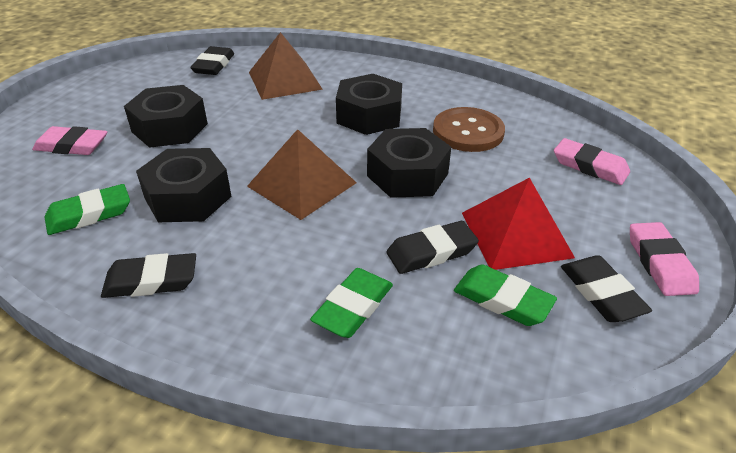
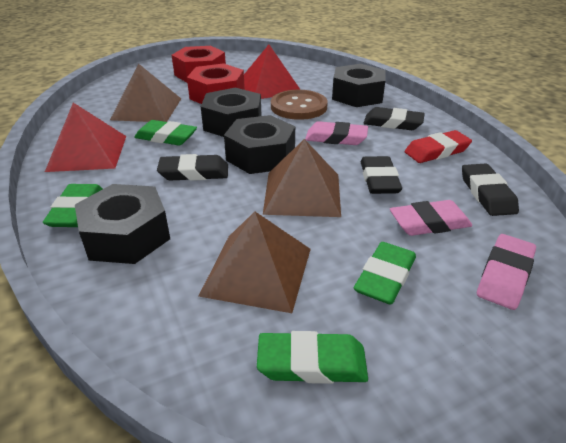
brown pyramid: 2 -> 3
green eraser: 3 -> 4
red eraser: 0 -> 1
red nut: 0 -> 2
red pyramid: 1 -> 2

